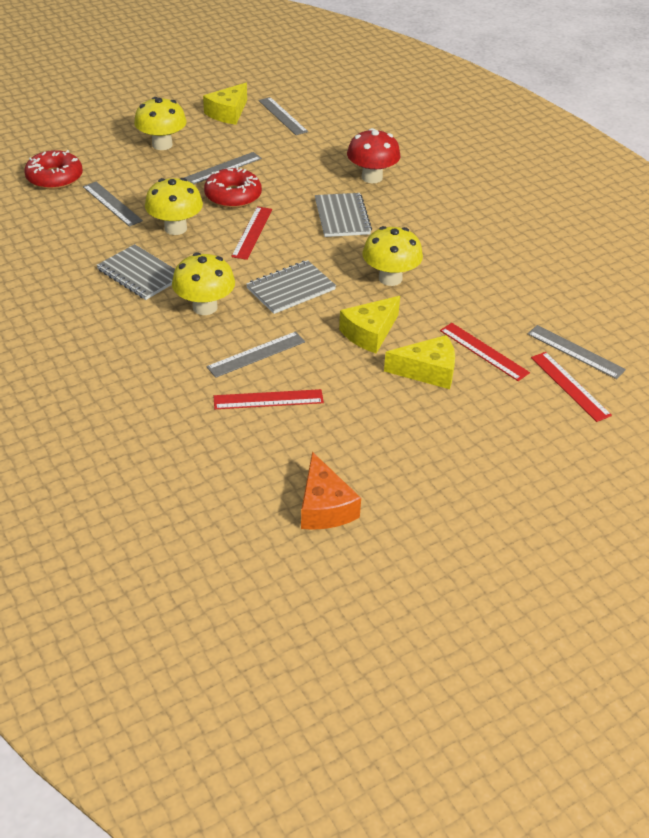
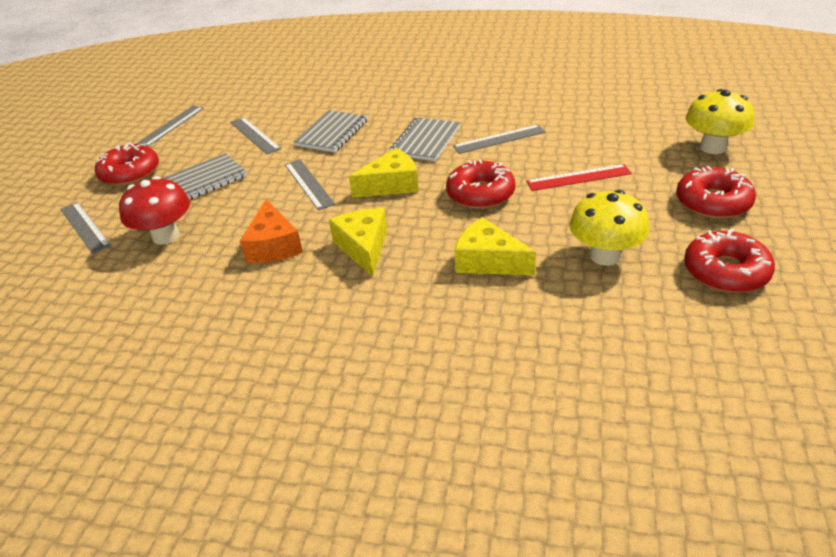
red donut: 2 -> 4
red ruler: 4 -> 1
yellow mushroom: 4 -> 2

